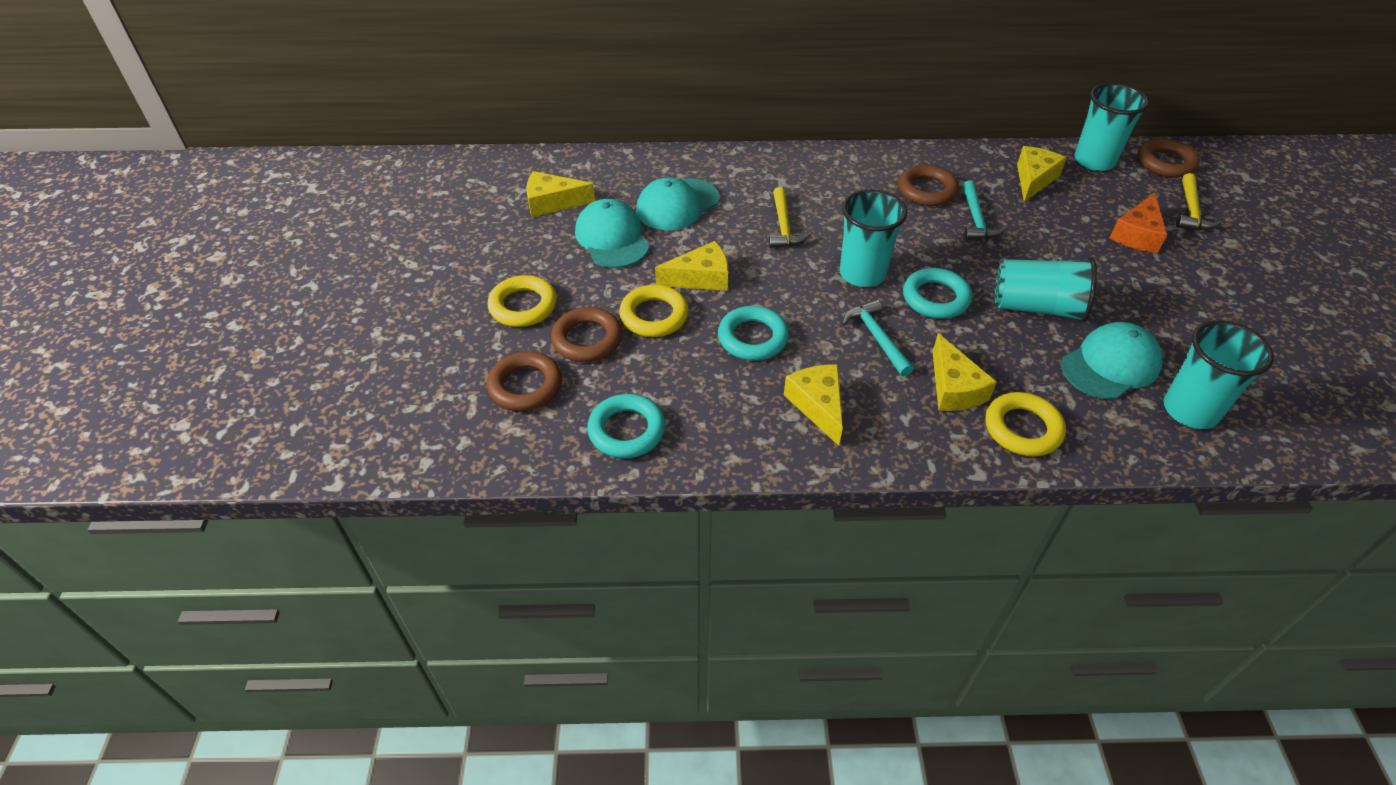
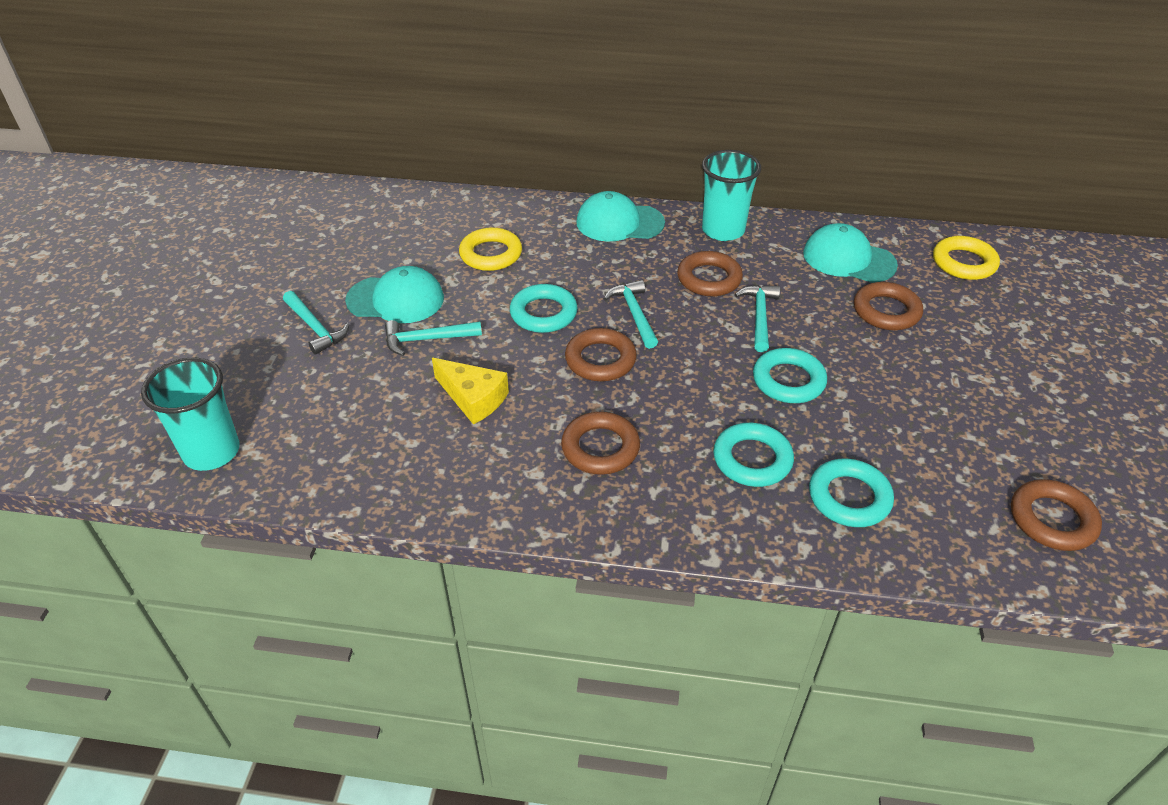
brown ring: 4 -> 5
orange cheese: 1 -> 0
turquoise cup: 4 -> 2
turquoise hammer: 2 -> 4
turquoise ring: 3 -> 4
yellow cheese: 5 -> 1
yellow hammer: 2 -> 0
yellow ring: 3 -> 2

